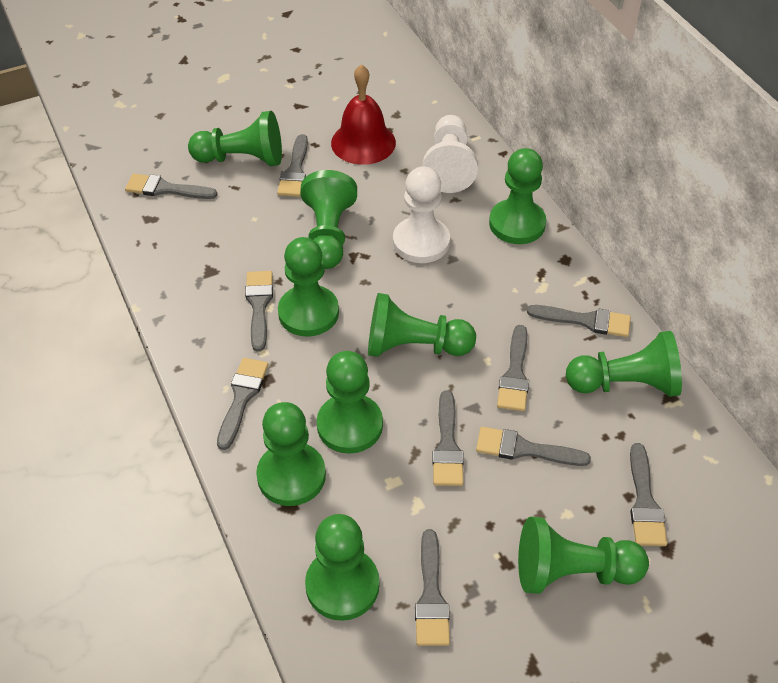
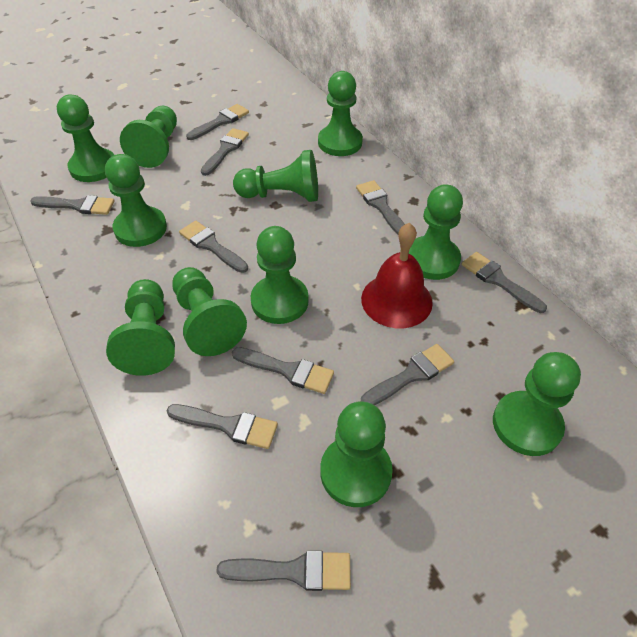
green pawn: 10 -> 11
white pawn: 2 -> 0

